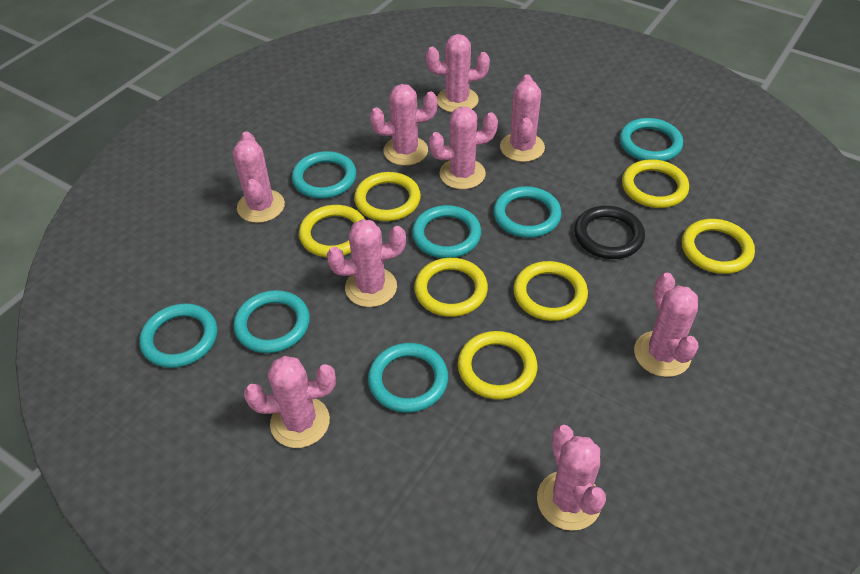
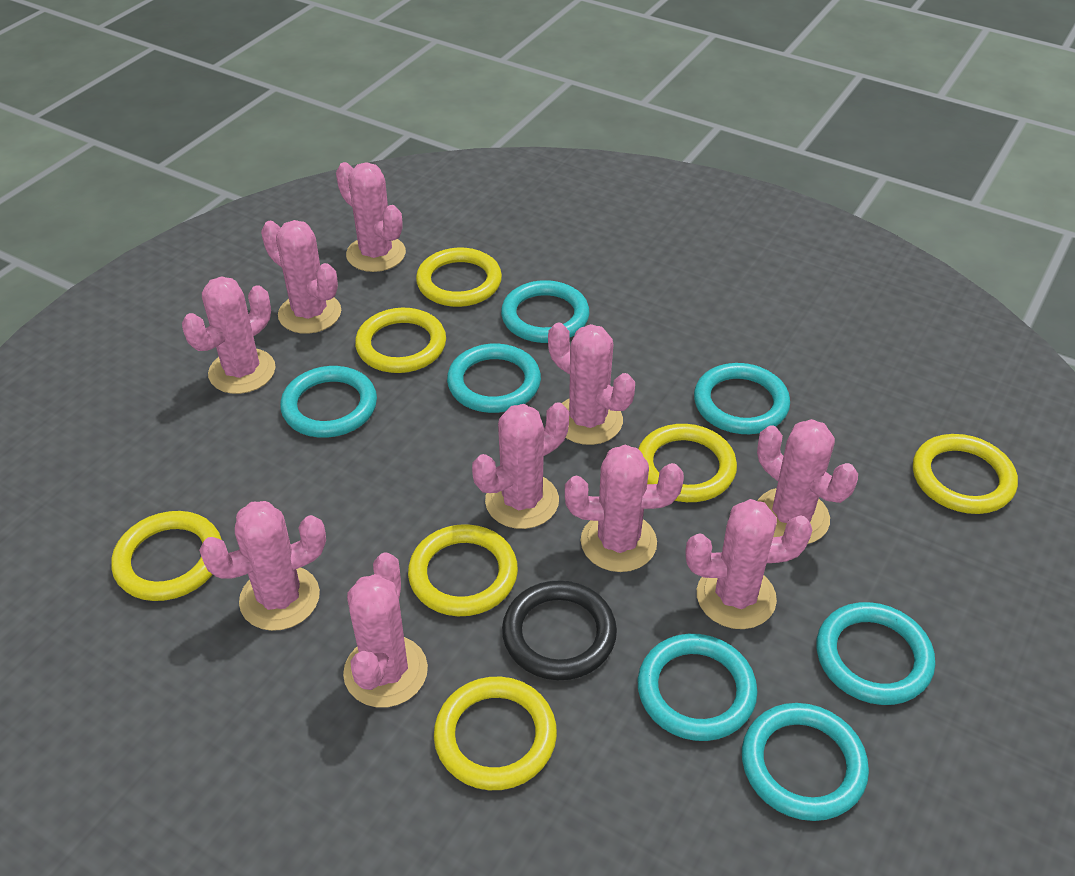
pink cactus: 9 -> 10

